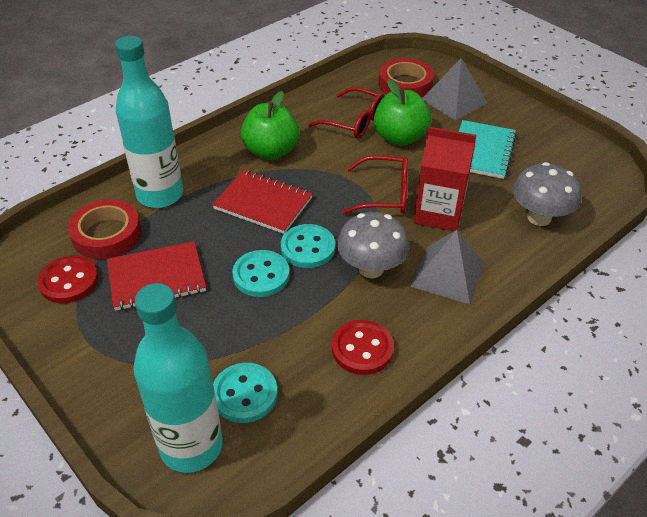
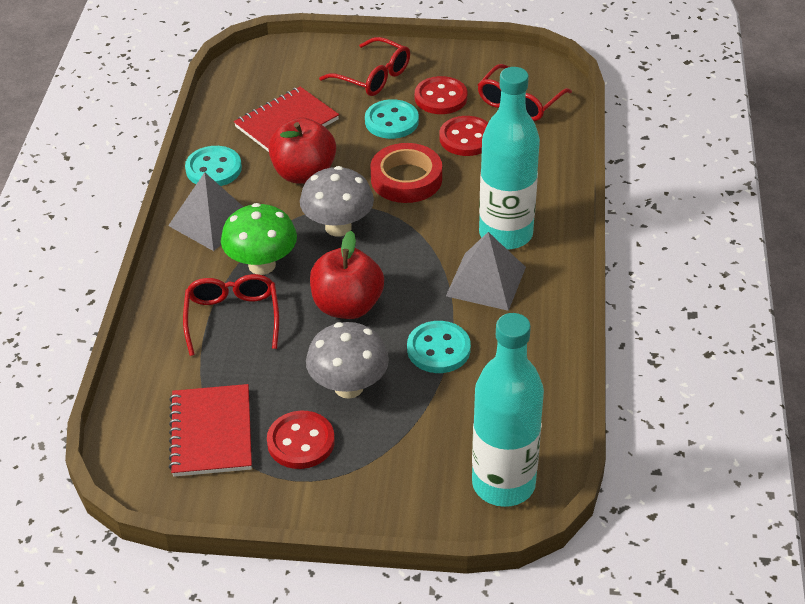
green apple: 2 -> 0
green mushroom: 0 -> 1
red apple: 0 -> 2
red button: 2 -> 3
red carton: 1 -> 0
red glasses: 2 -> 3
red tape: 2 -> 1
turquoise notebook: 1 -> 0

